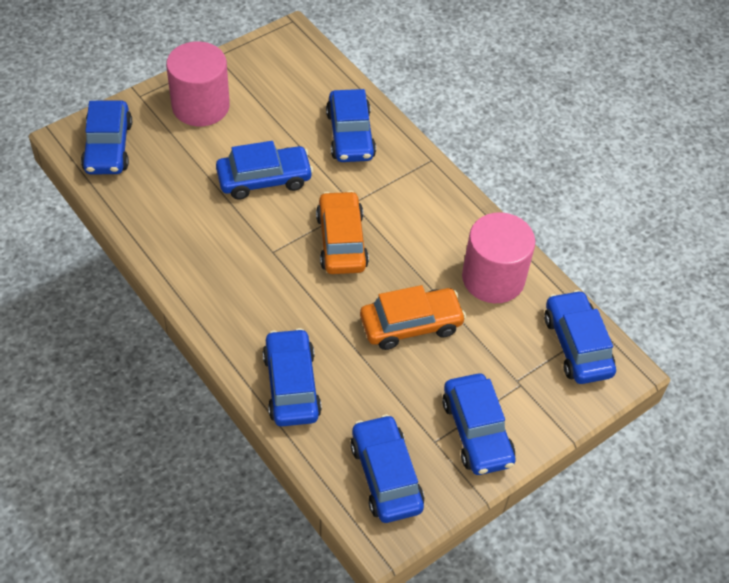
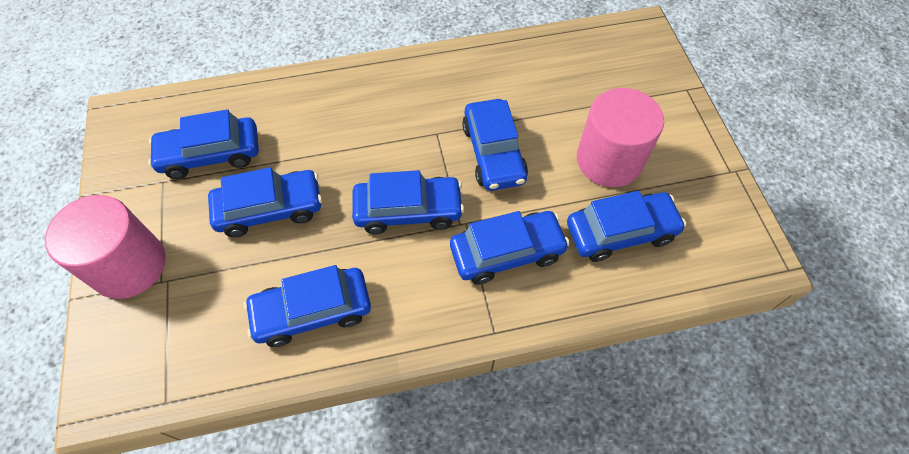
orange car: 2 -> 0

